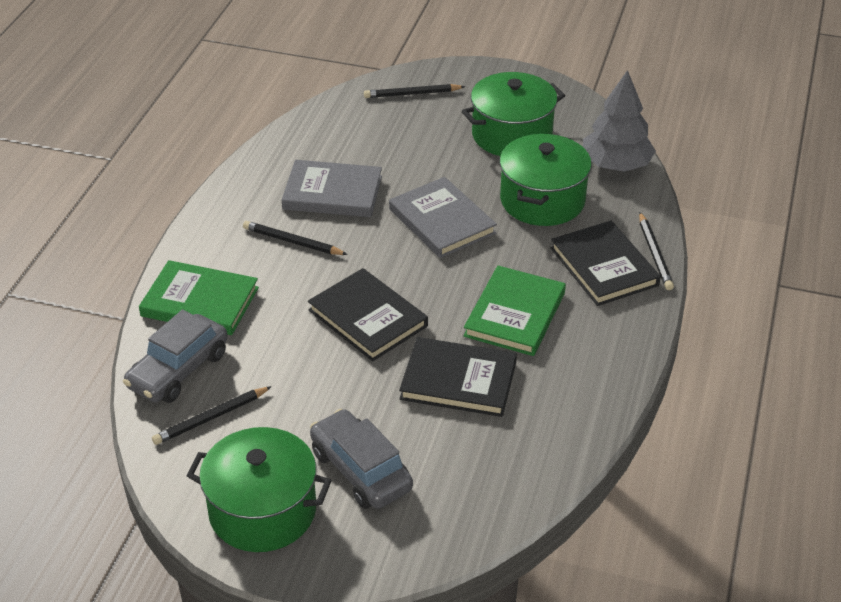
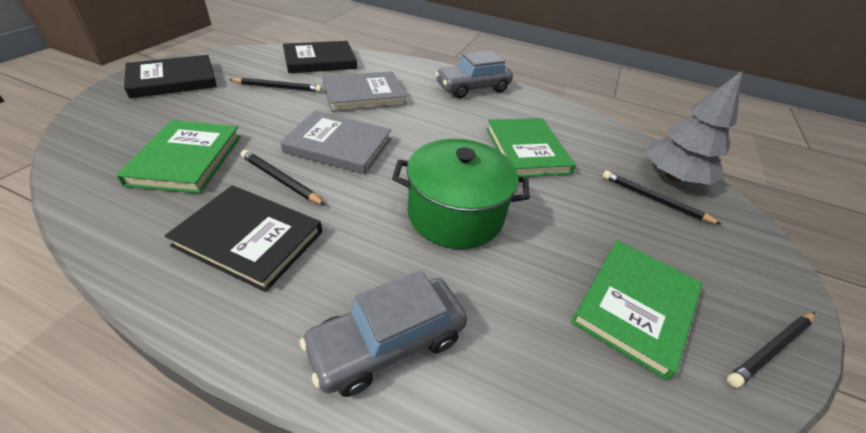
green book: 2 -> 3
green pot: 3 -> 1

